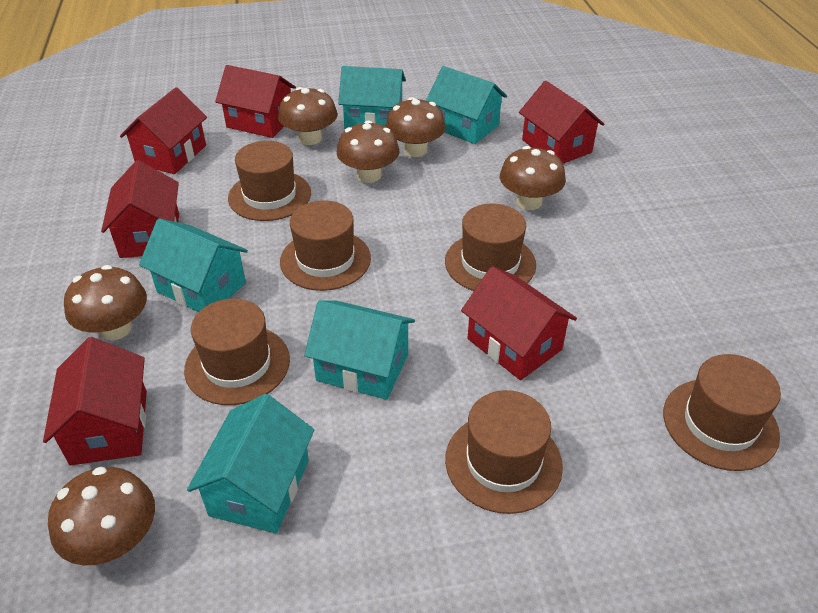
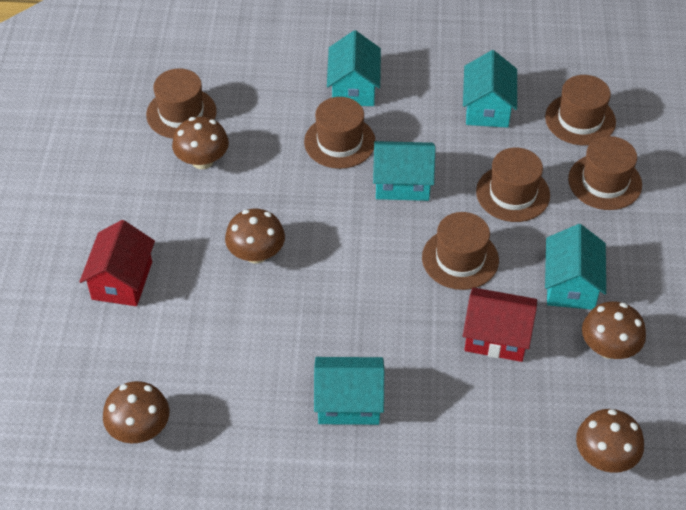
brown mushroom: 6 -> 5
red house: 6 -> 2

